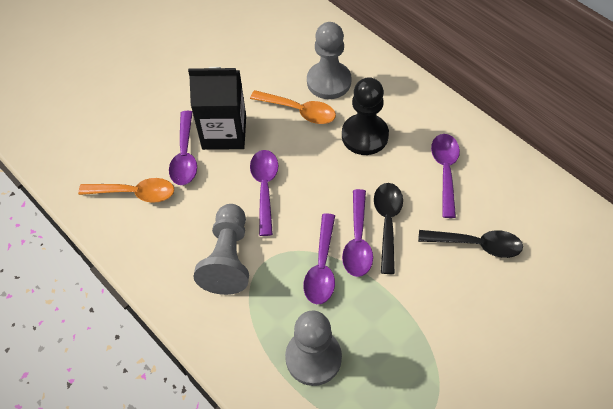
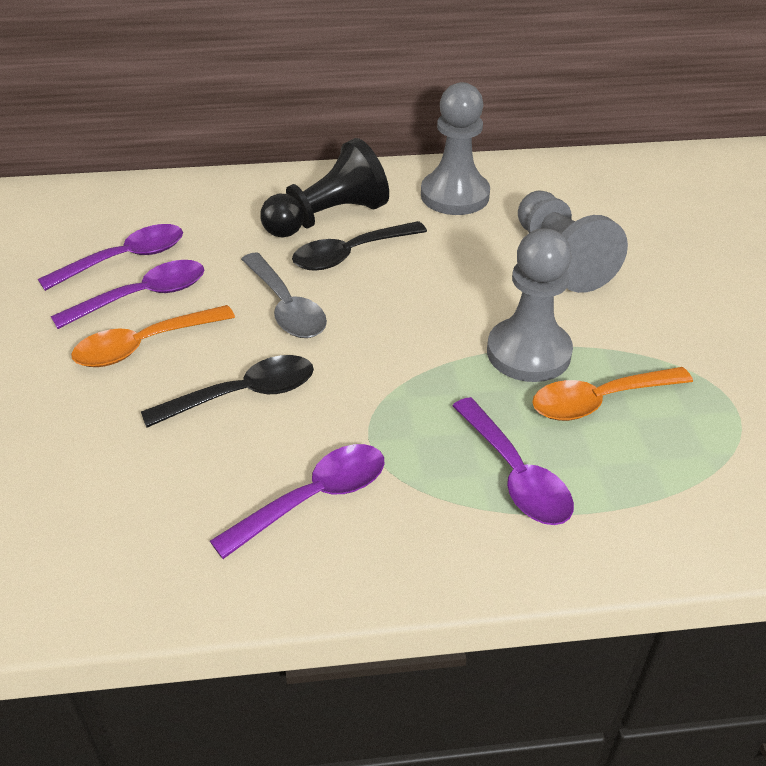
black carton: 1 -> 0
grey spoon: 0 -> 1
purple spoon: 5 -> 4

